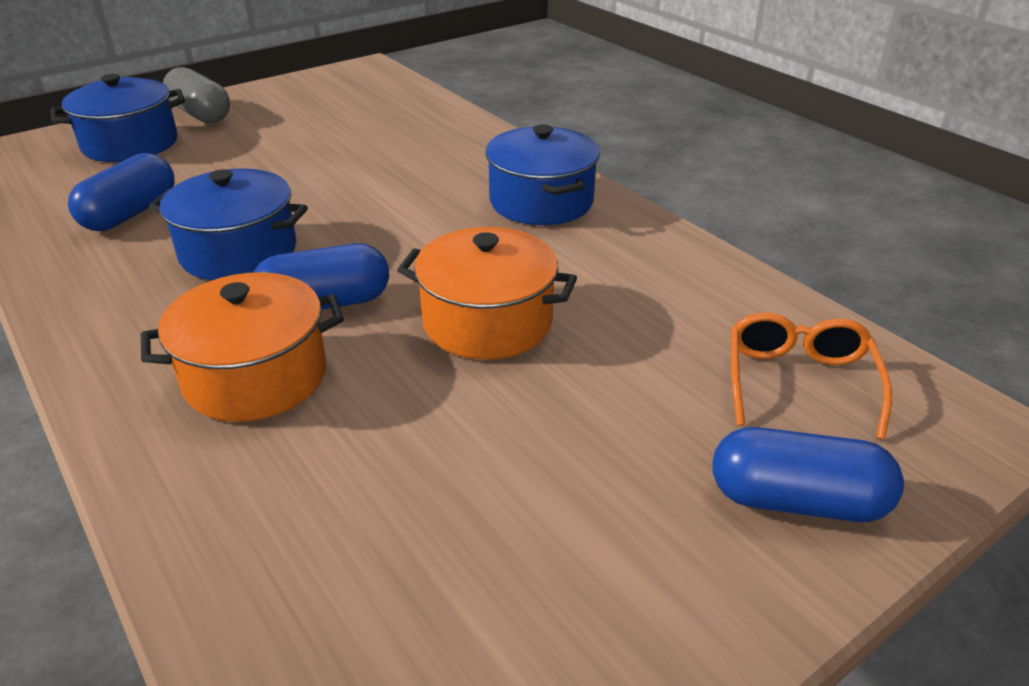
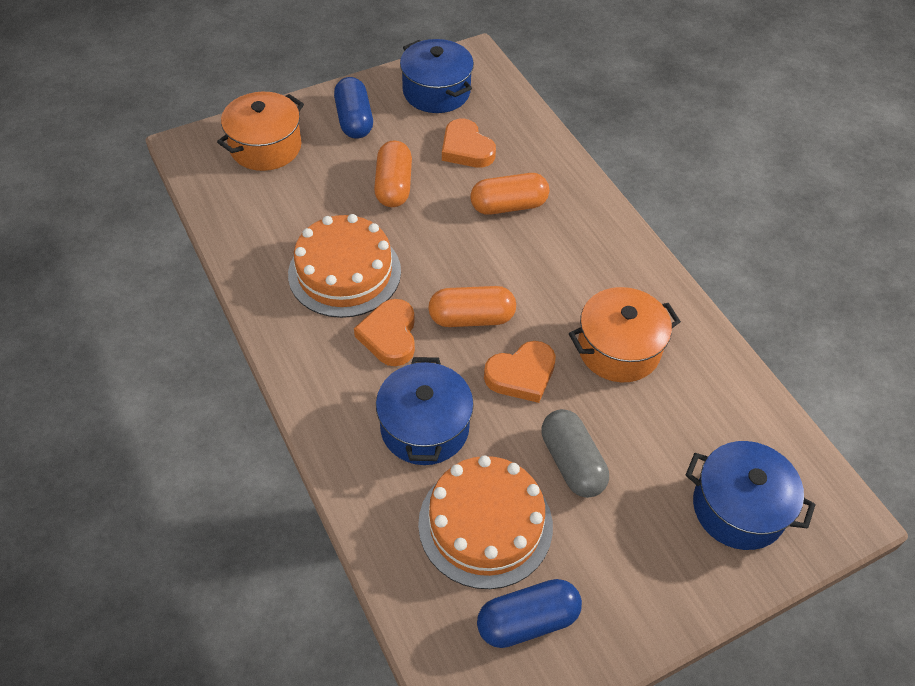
blue capsule: 3 -> 2
orange cake: 0 -> 2
orange capsule: 0 -> 3
orange glasses: 1 -> 0
orange heart: 0 -> 3

